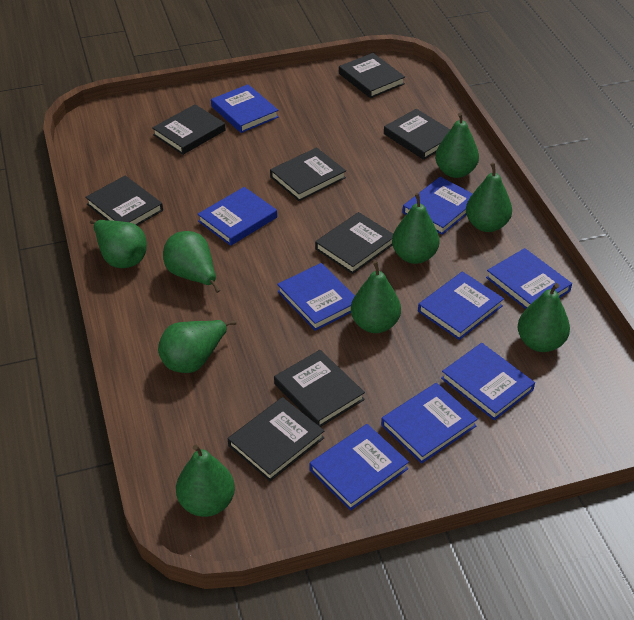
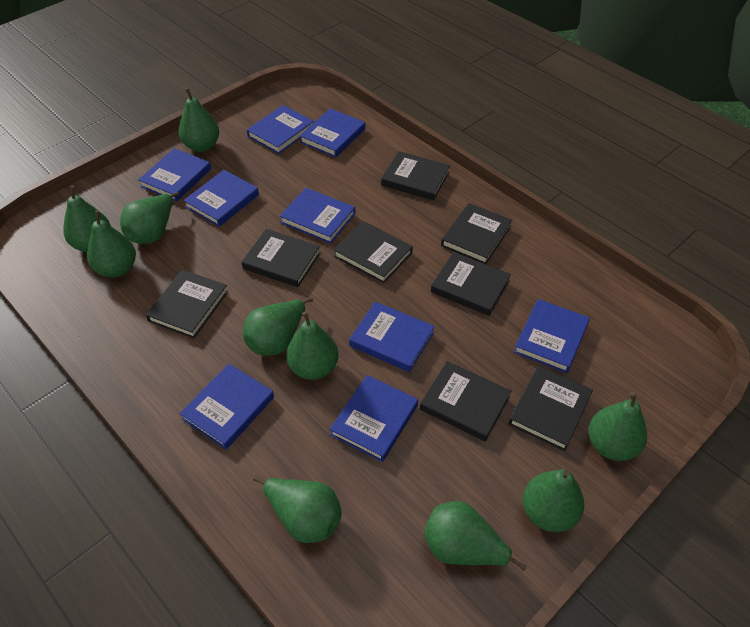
green pear: 9 -> 10

